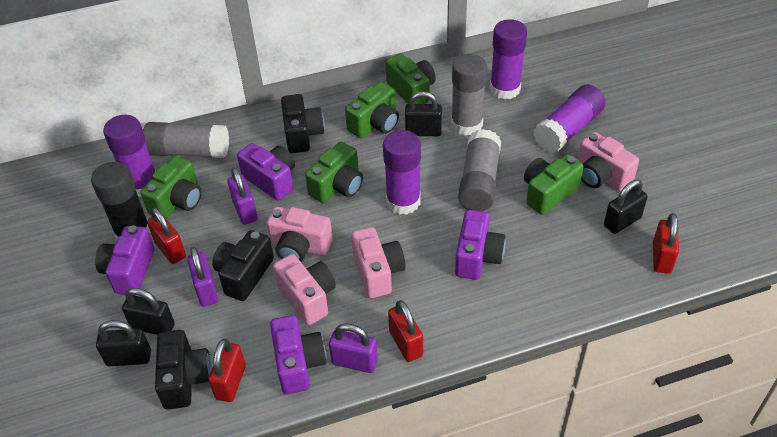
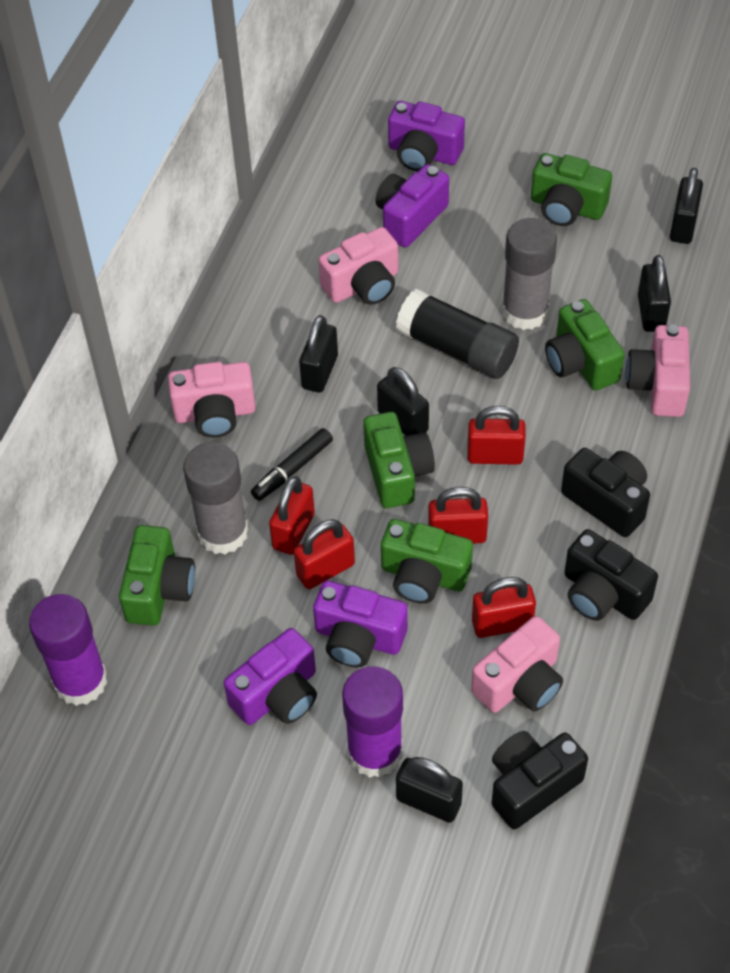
black marker: 0 -> 1
black padlock: 4 -> 5
grey glue stick: 3 -> 2
purple glue stick: 4 -> 2
purple padlock: 3 -> 0
red padlock: 4 -> 5

